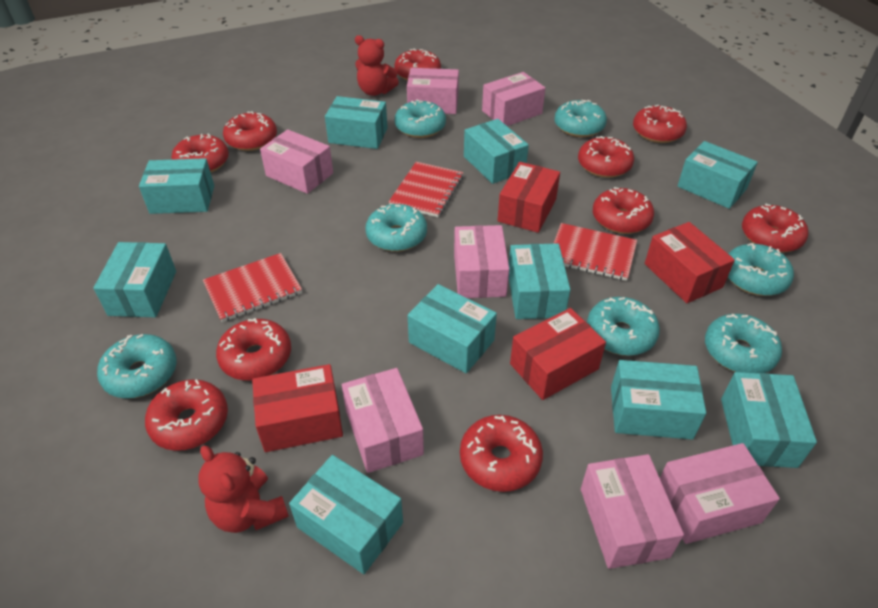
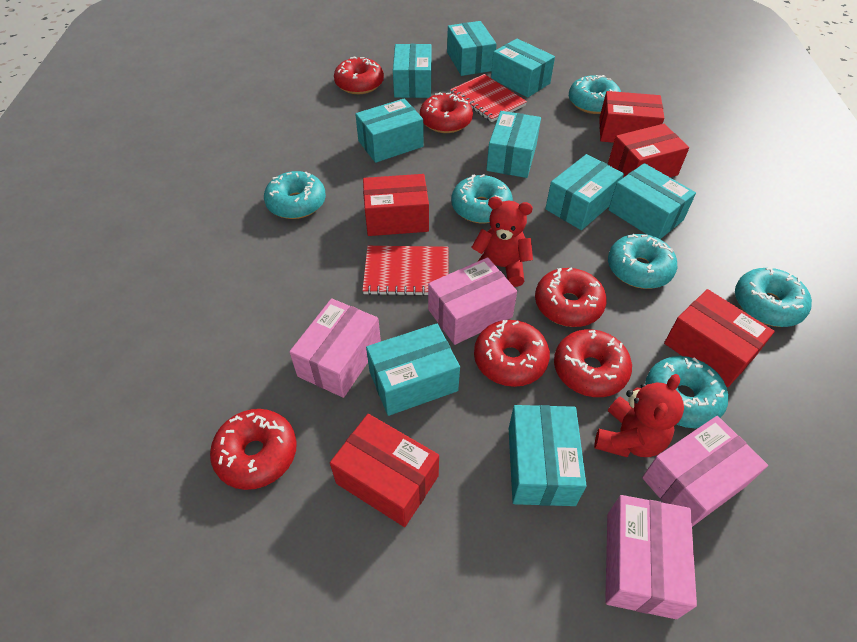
pink box: 7 -> 4
red box: 4 -> 5
red donut: 10 -> 6
red notebook: 3 -> 2
turquoise box: 10 -> 9
turquoise donut: 7 -> 6

